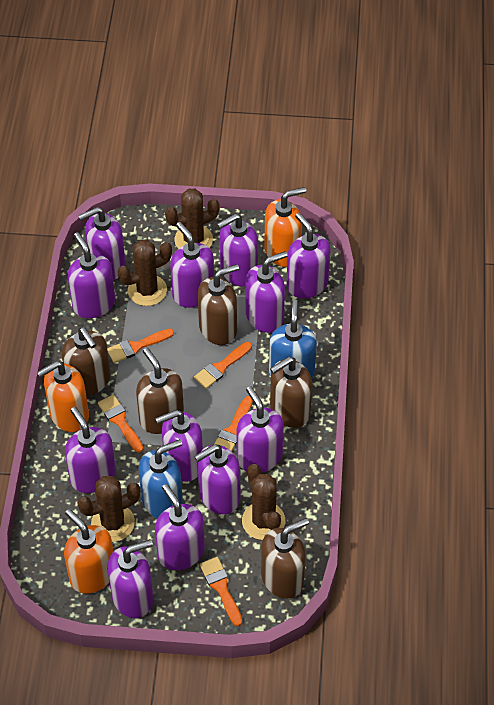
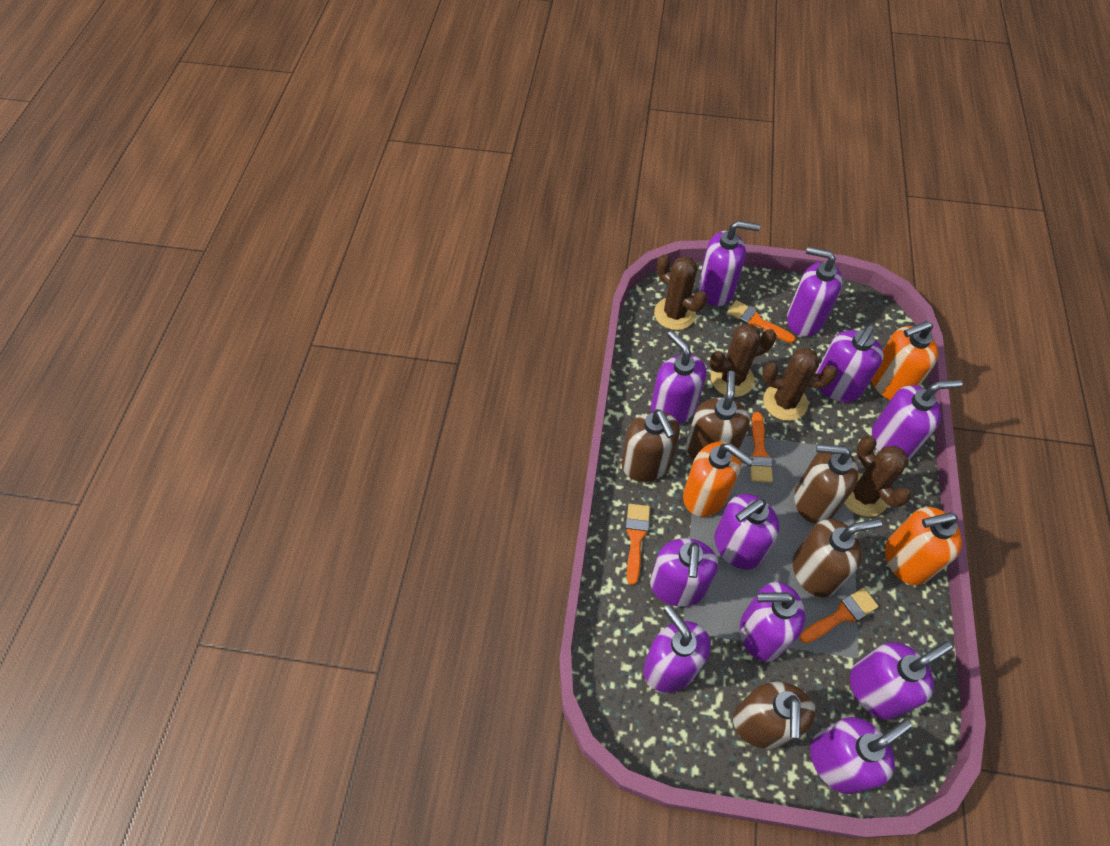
blue soap dispenser: 2 -> 0
orange brush: 5 -> 4
purple soap dispenser: 12 -> 11

